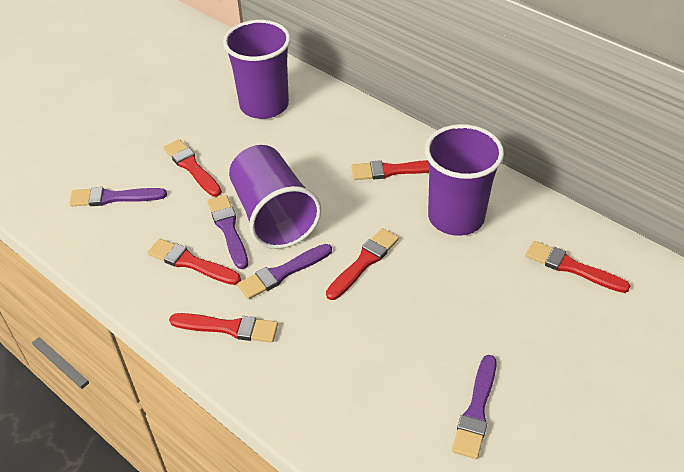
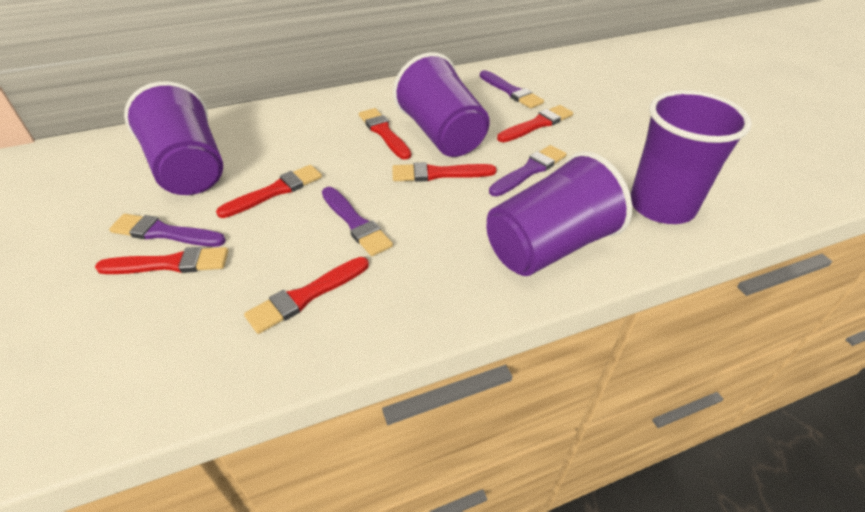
purple cup: 3 -> 4

